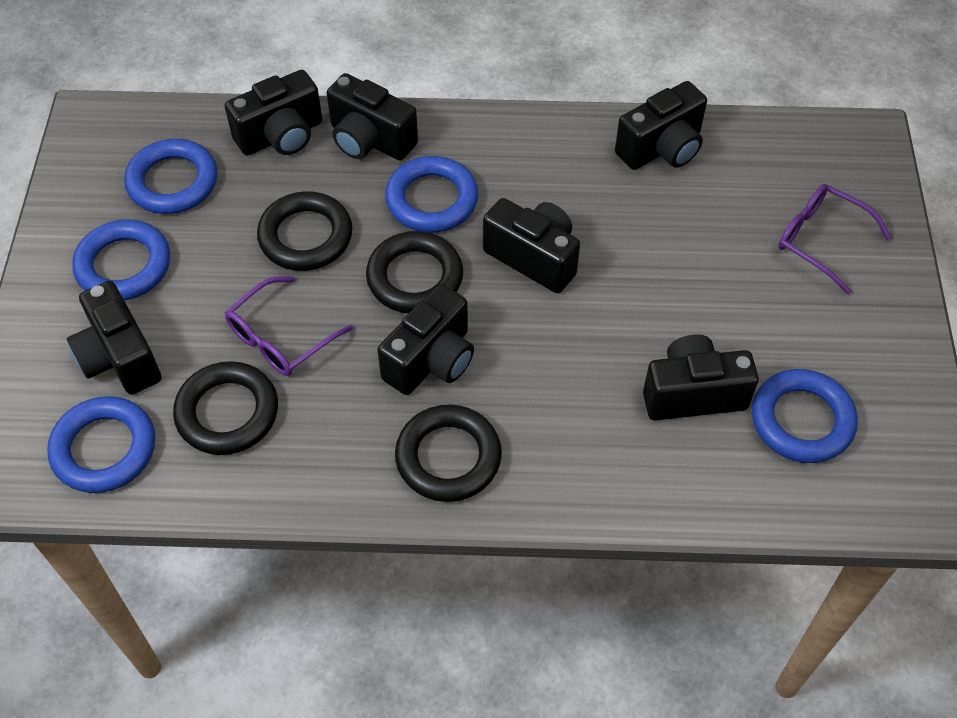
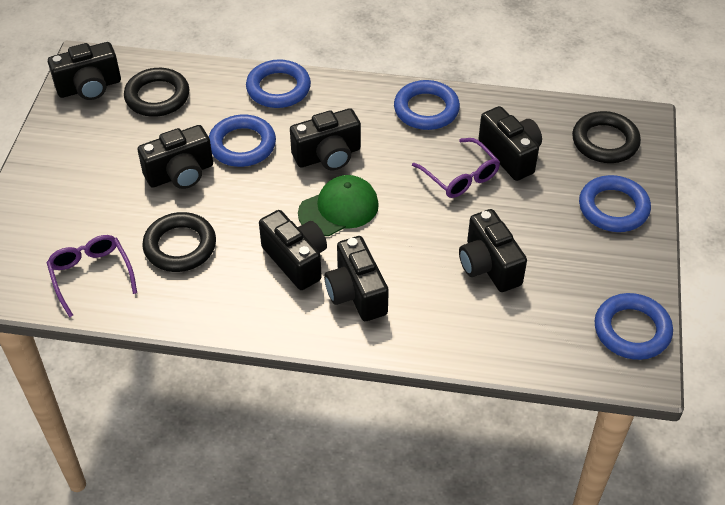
black ring: 4 -> 3
green cap: 0 -> 1

